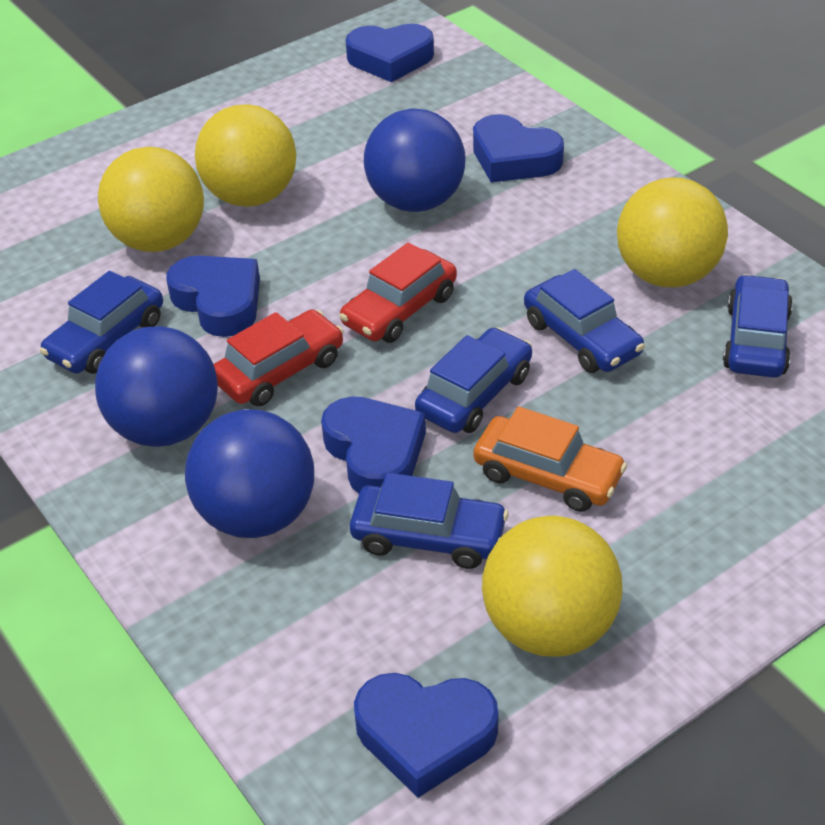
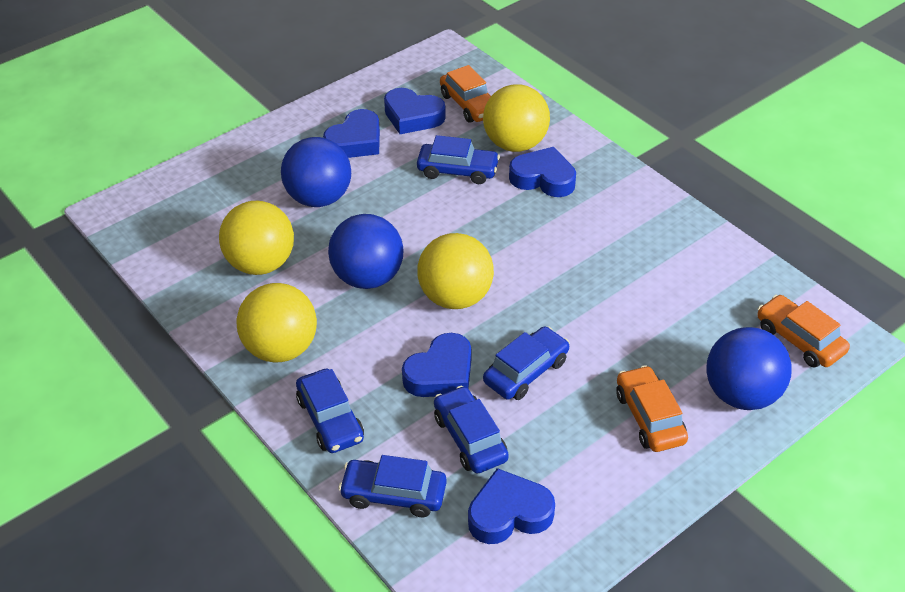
orange car: 1 -> 3
red car: 2 -> 0

